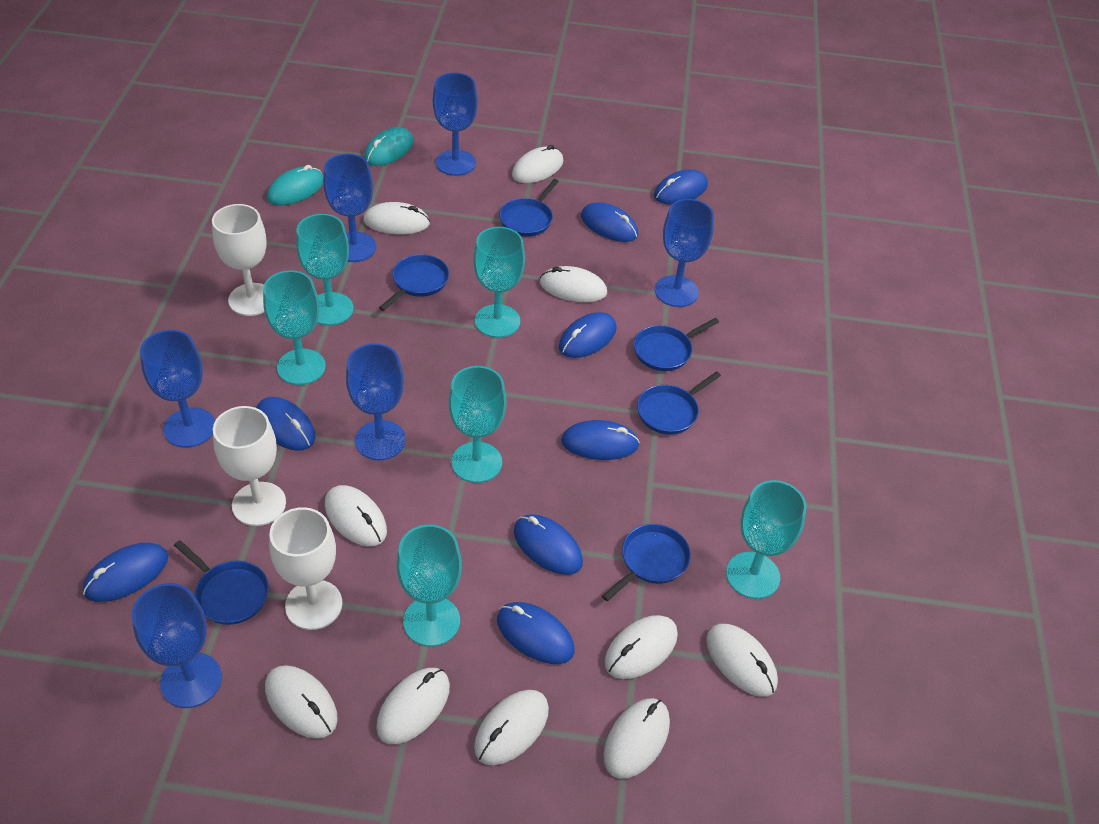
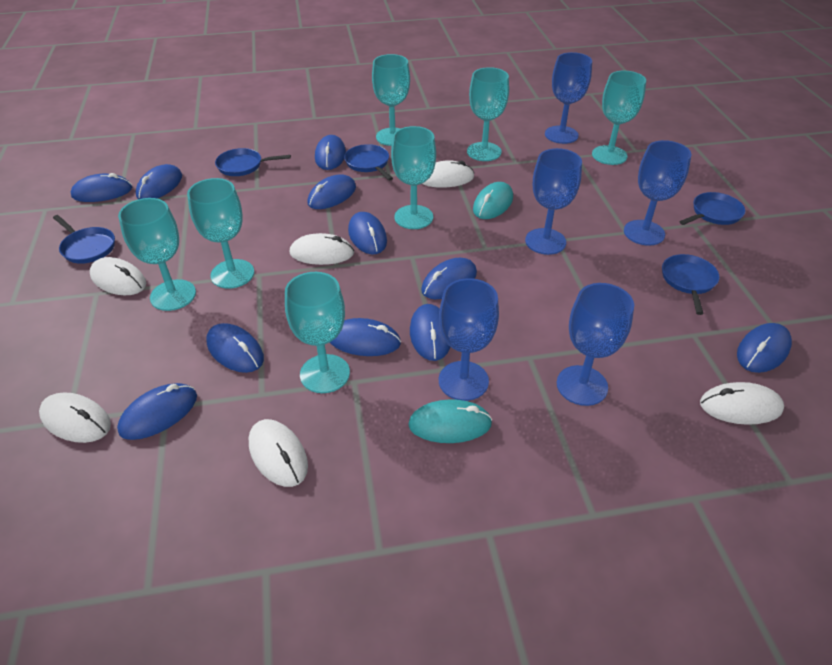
blue goblet: 6 -> 5
blue mouse: 8 -> 11
blue pan: 6 -> 5
turquoise goblet: 6 -> 7
white goblet: 3 -> 0
white mouse: 10 -> 6

